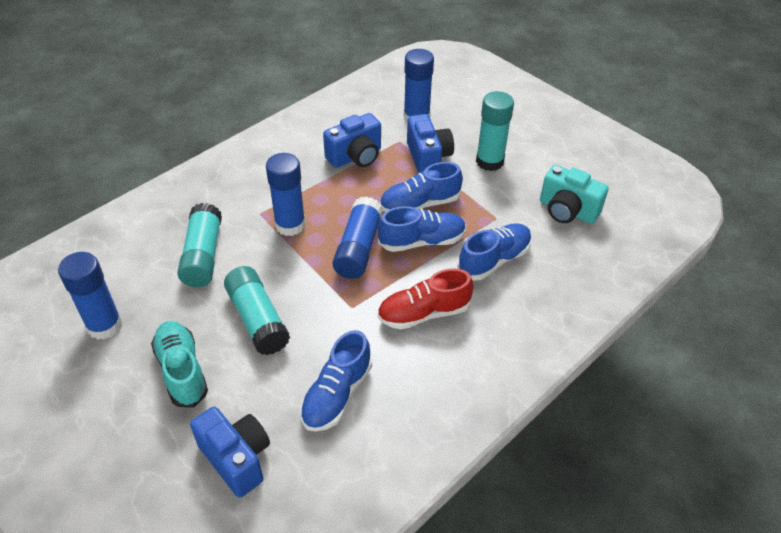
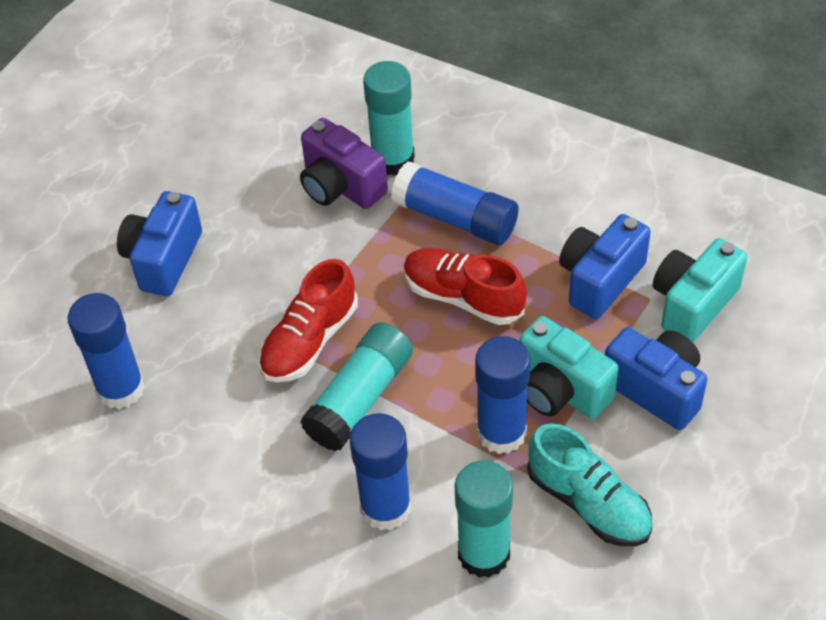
blue shoe: 4 -> 0
purple camera: 0 -> 1
red shoe: 1 -> 2
turquoise camera: 1 -> 2

